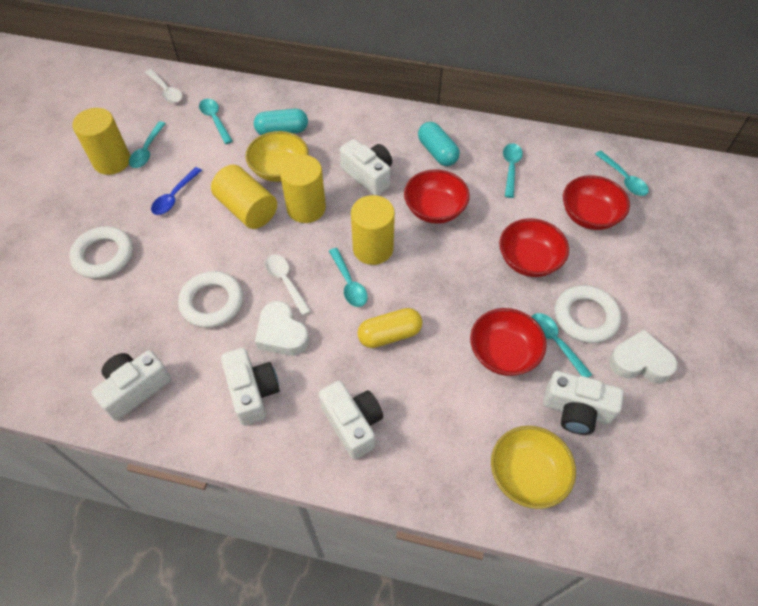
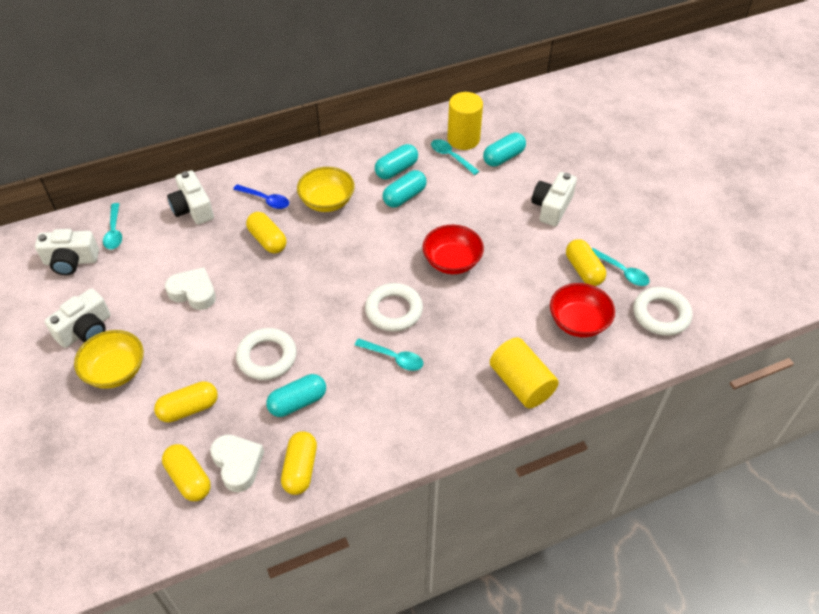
red bowl: 4 -> 2
turquoise capsule: 2 -> 4
turquoise spoon: 6 -> 4
white camera: 5 -> 4
white spoon: 2 -> 0
yellow capsule: 1 -> 5
yellow cylinder: 4 -> 2

